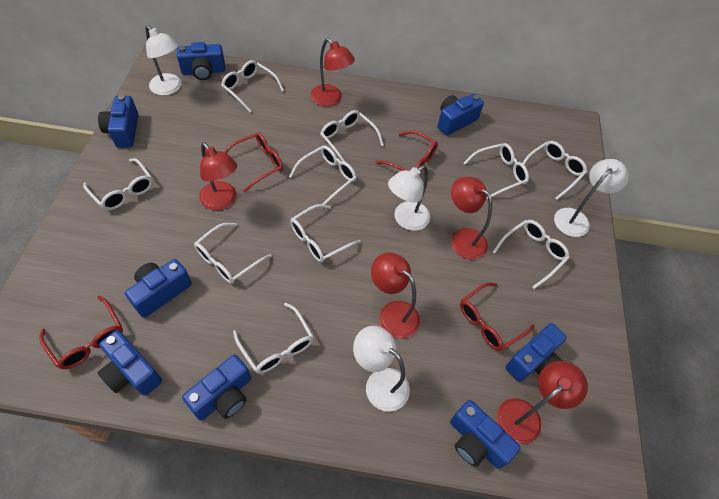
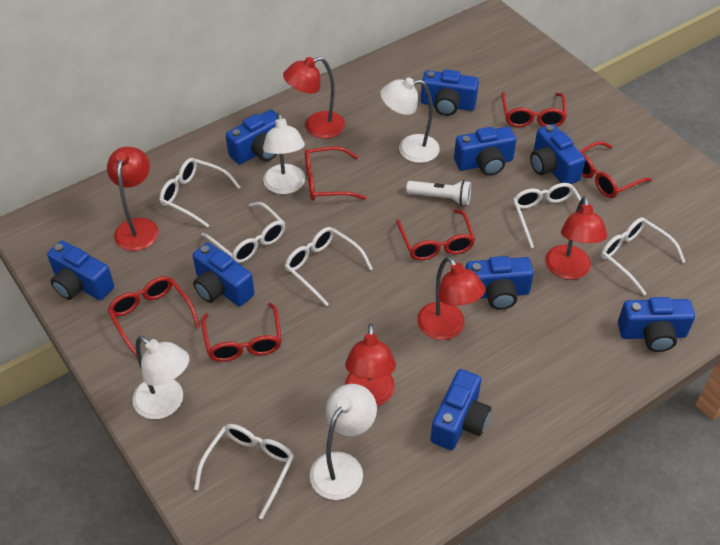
blue camera: 8 -> 9
red glasses: 4 -> 6
white flashlight: 0 -> 1
white glasses: 10 -> 6

